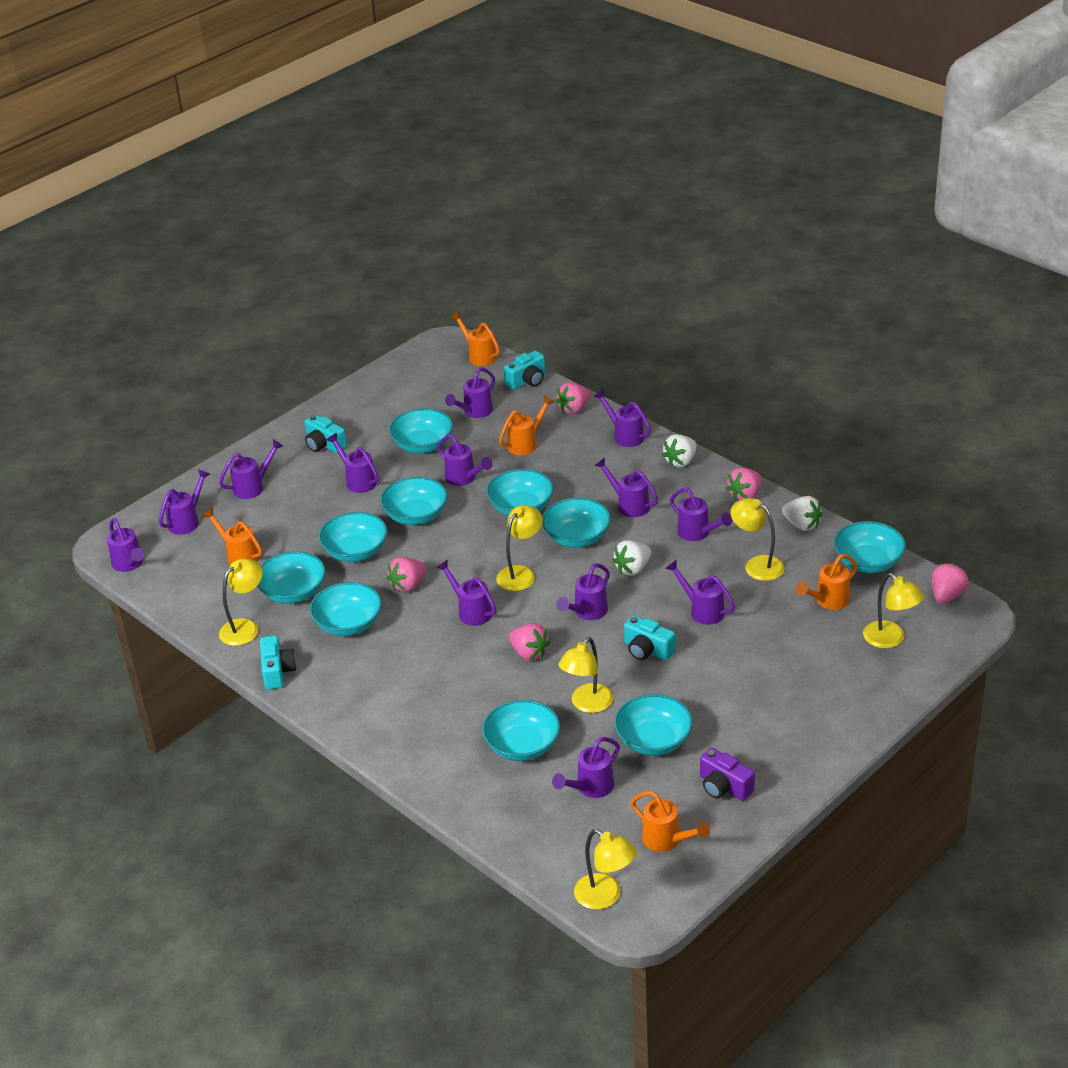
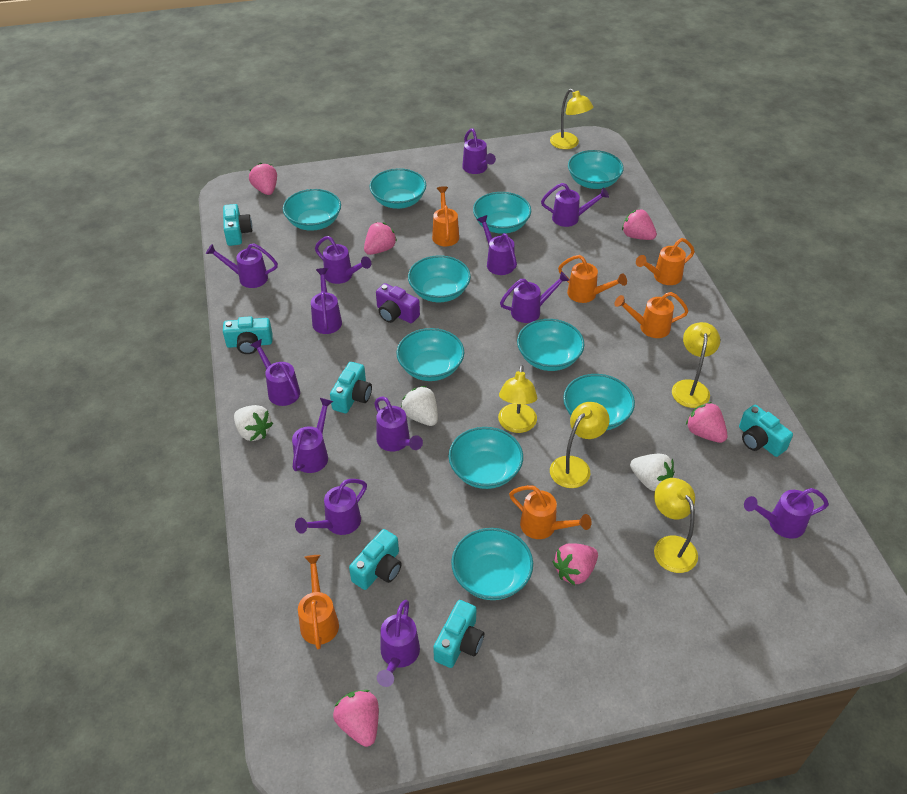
orange watering can: 5 -> 6
pink strawberry: 5 -> 6
turquoise camera: 4 -> 6
yellow lamp: 6 -> 5

